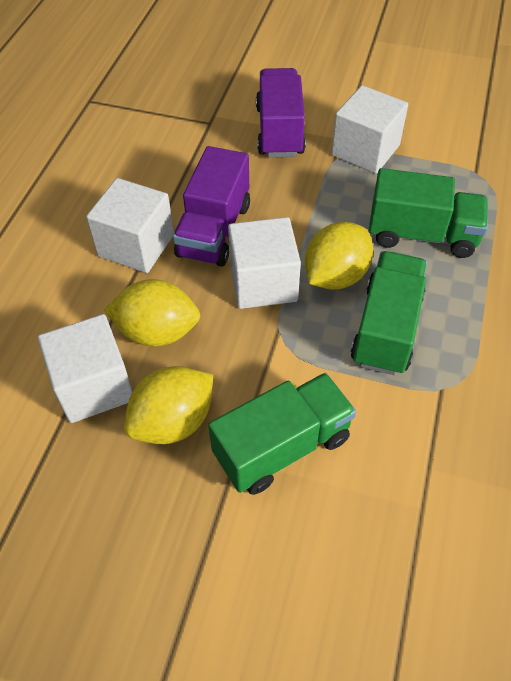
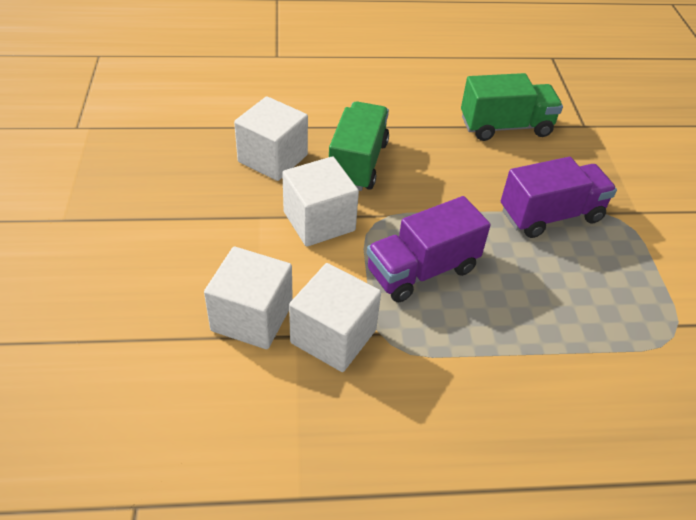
green truck: 3 -> 2
yellow lemon: 3 -> 0

